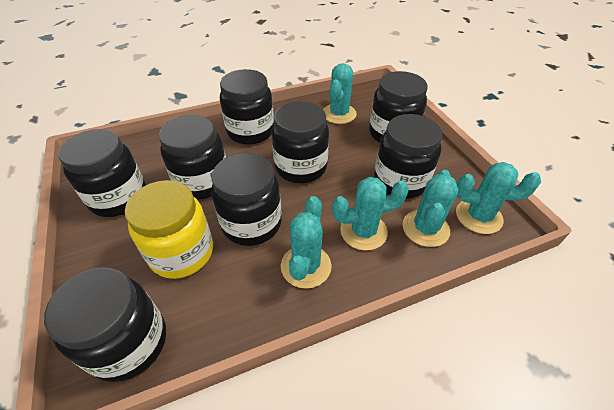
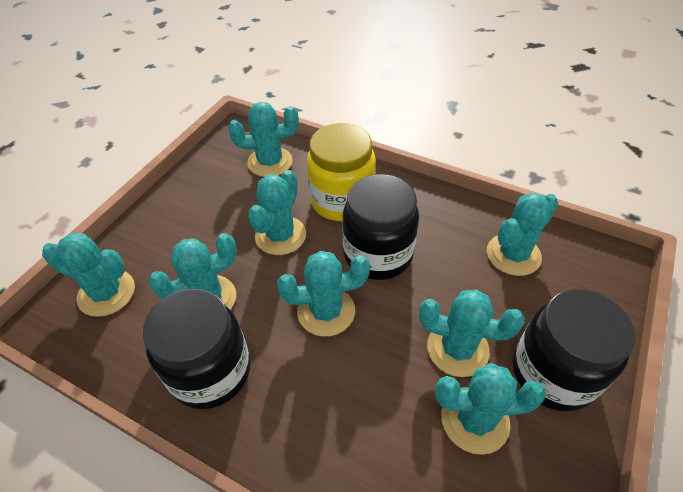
black jar: 8 -> 3
turquoise cactus: 5 -> 8

